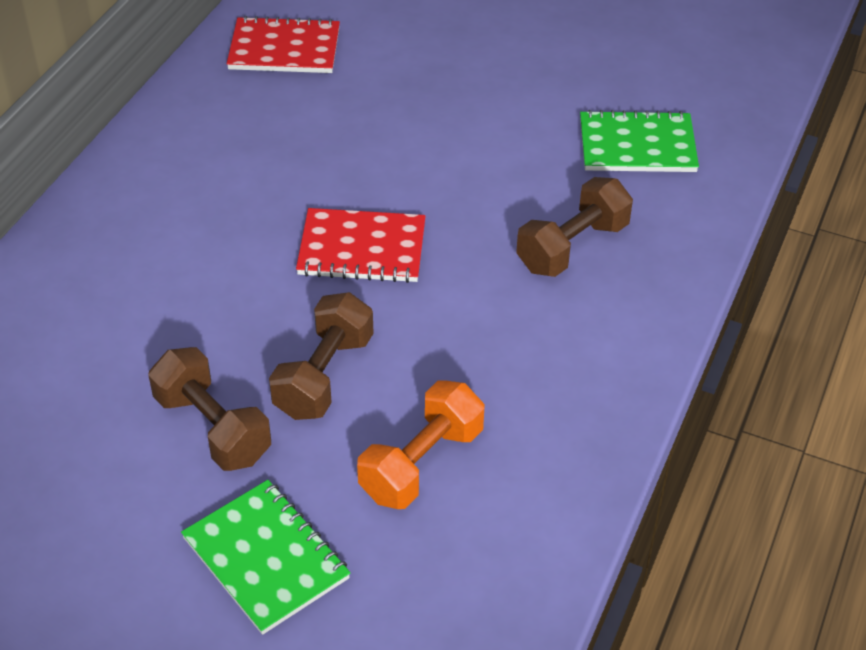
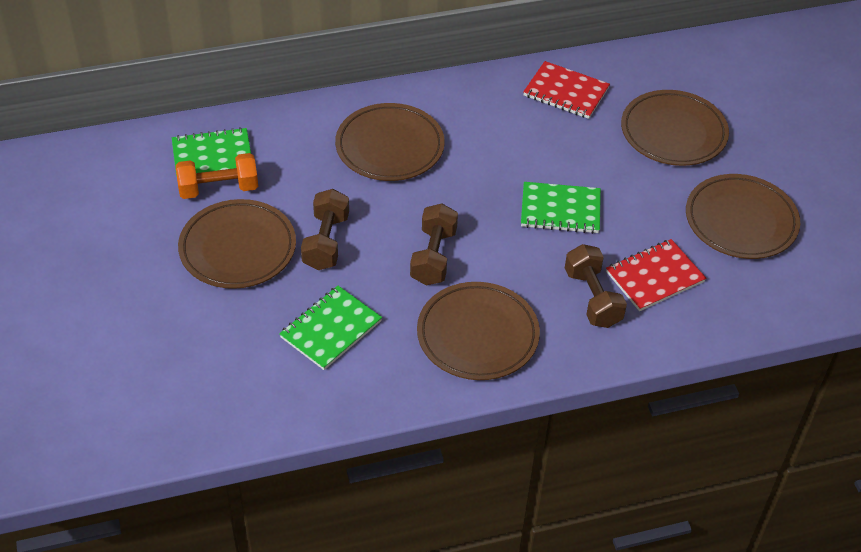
brown plate: 0 -> 5
green notebook: 2 -> 3

